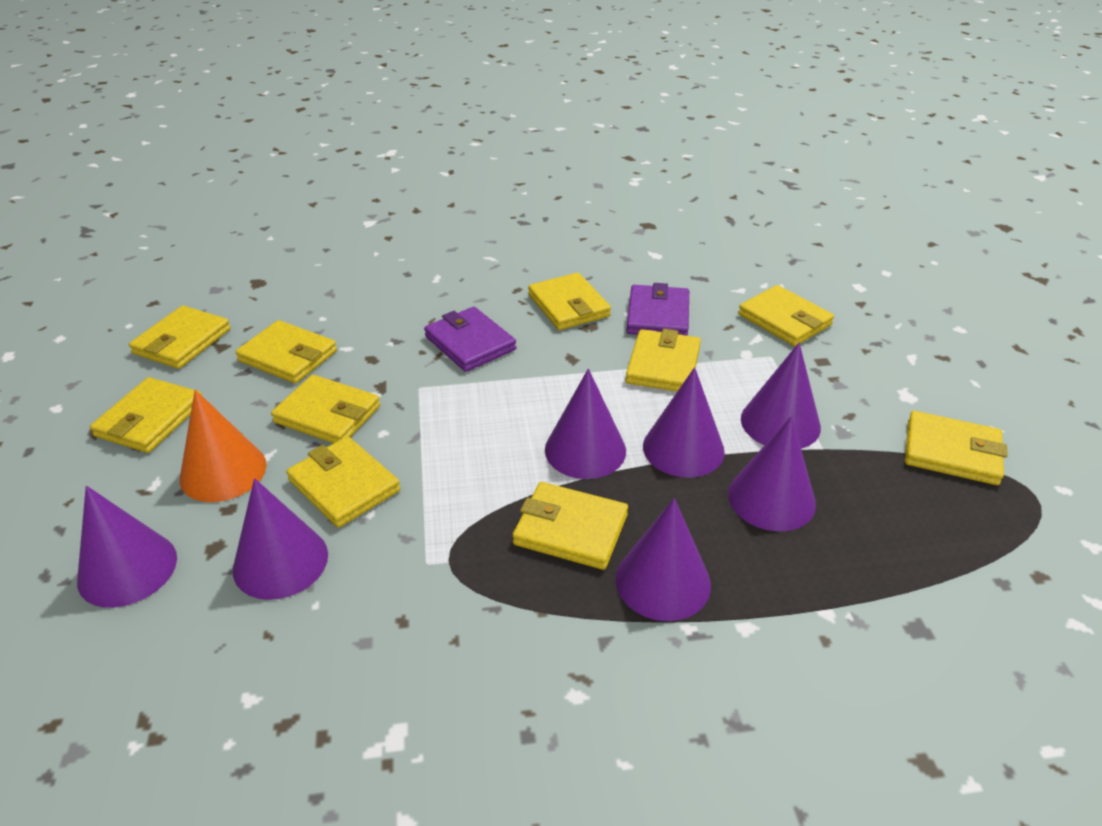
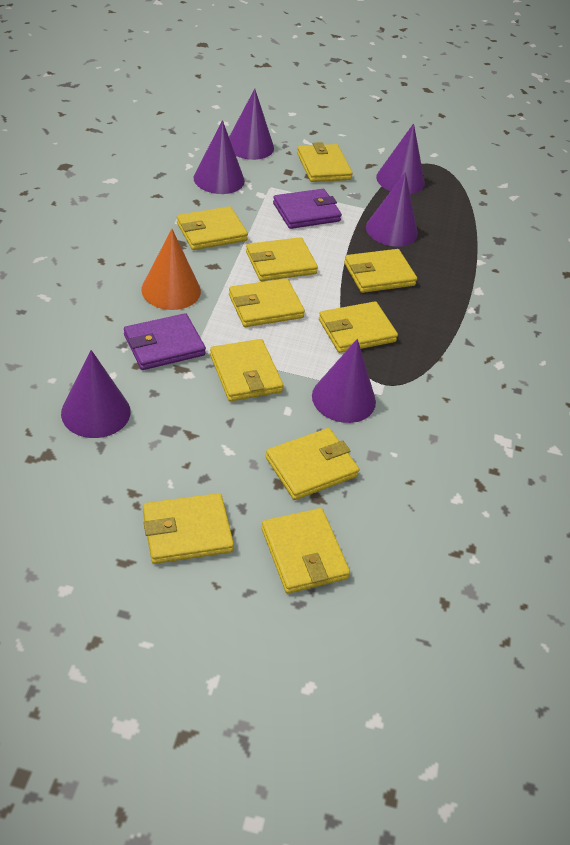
purple cone: 7 -> 6

